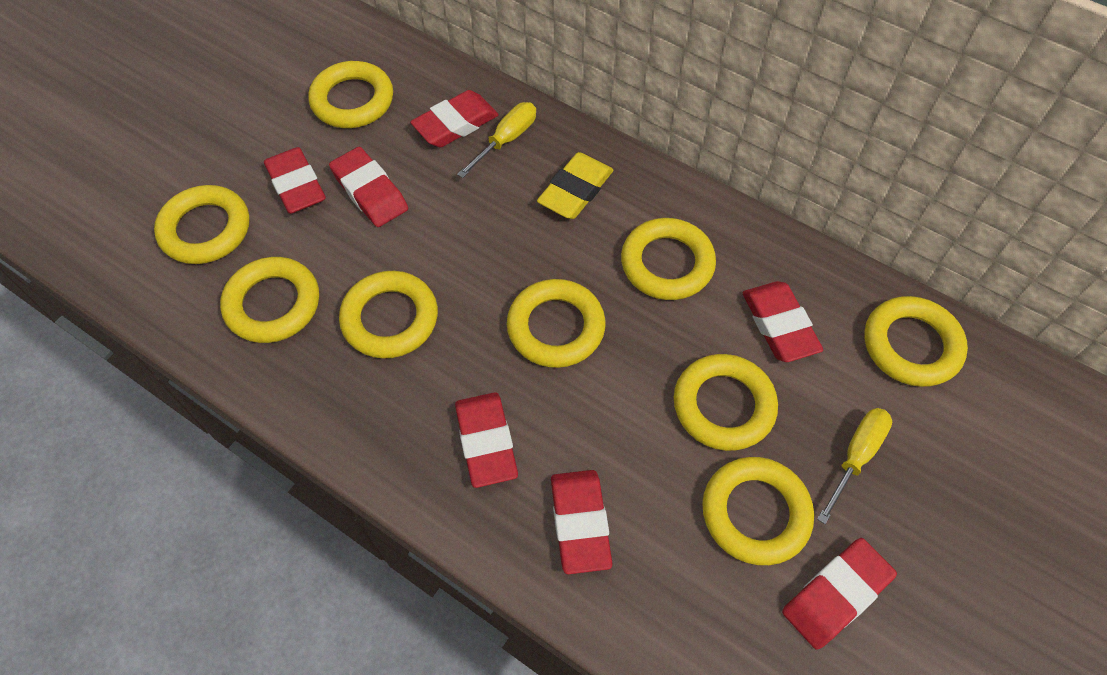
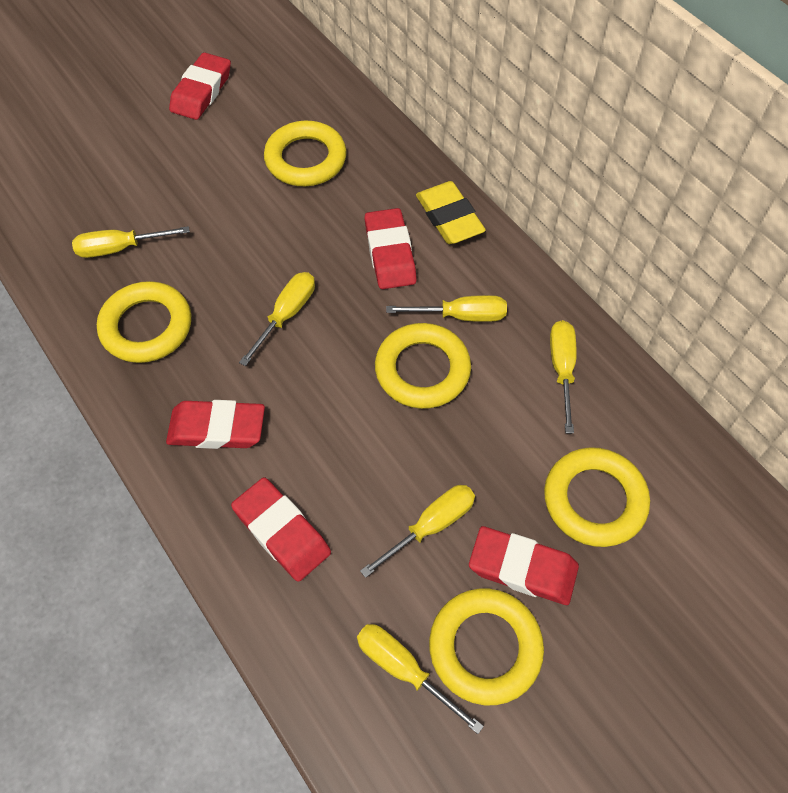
red eraser: 7 -> 5
yellow ring: 9 -> 5
yellow screwdriver: 2 -> 6

